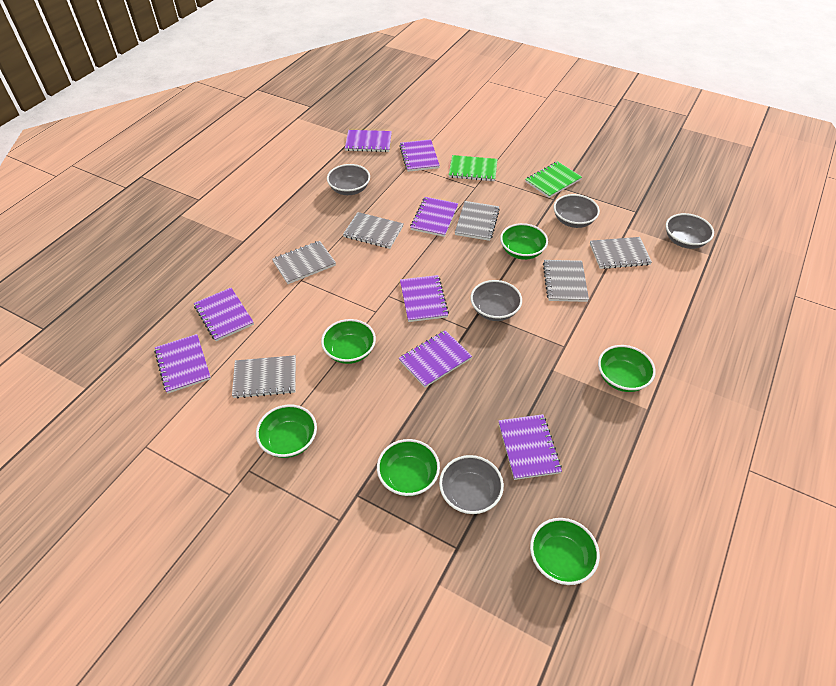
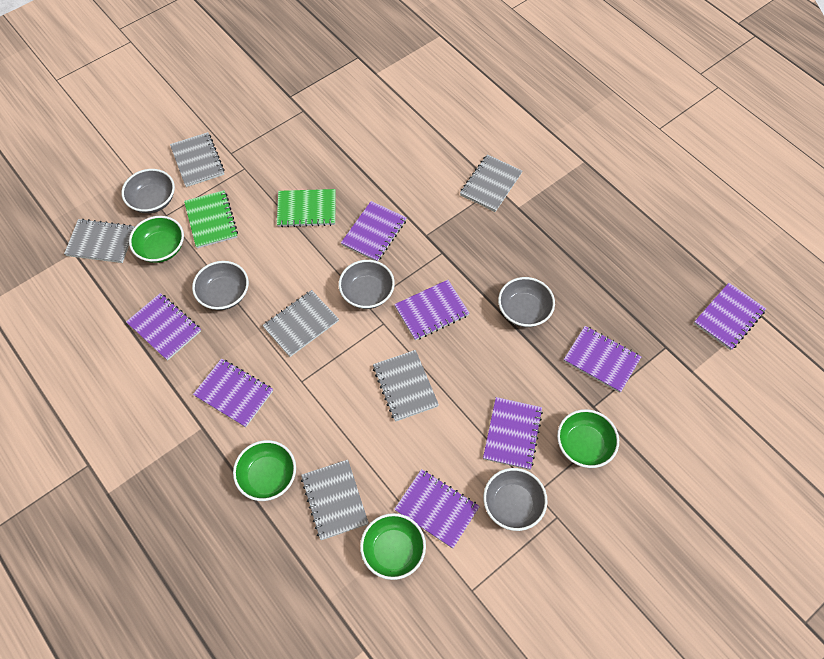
green bowl: 6 -> 4

